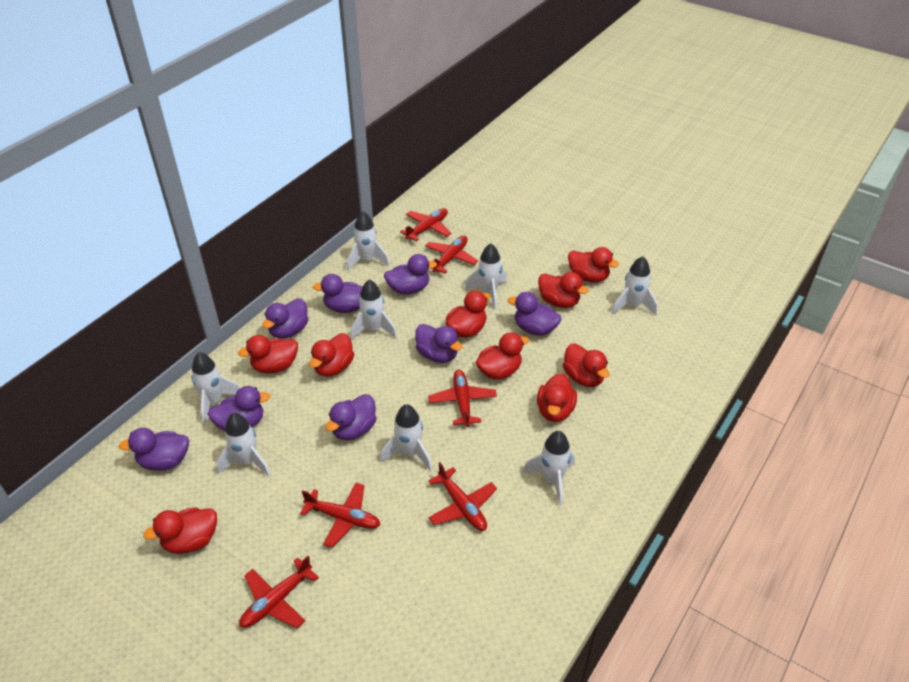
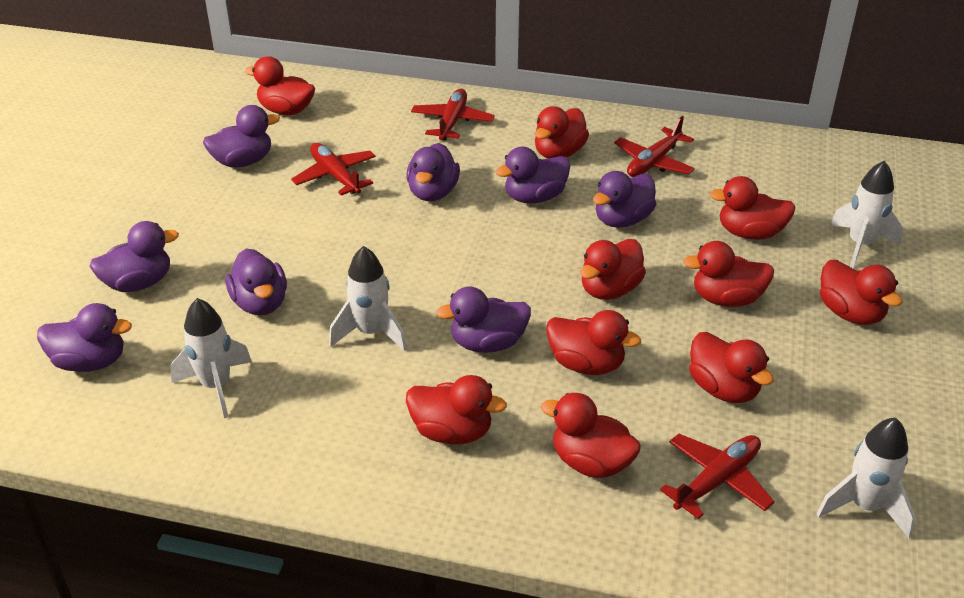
red duck: 9 -> 10
red plane: 6 -> 4
white rocket: 8 -> 4

